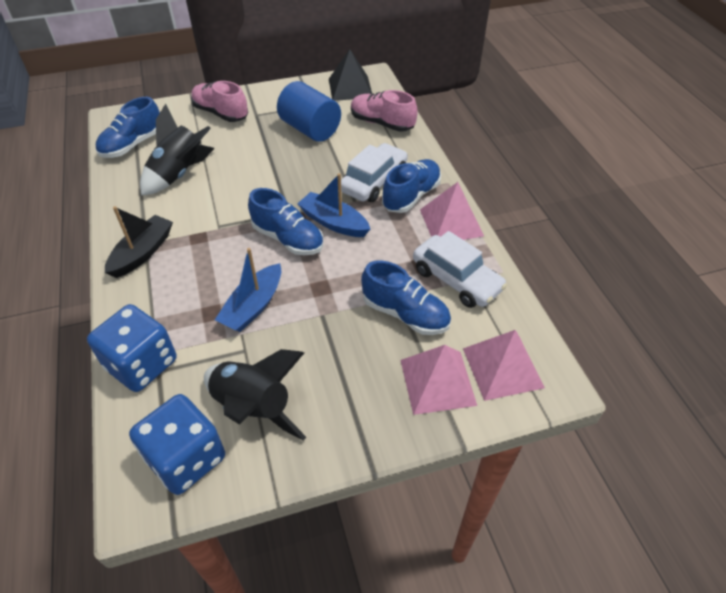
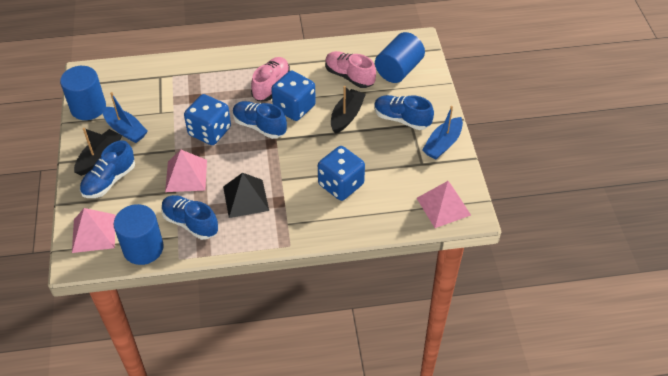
black boat: 1 -> 2
black rocket: 2 -> 0
blue cylinder: 1 -> 3
blue dice: 2 -> 3
white car: 2 -> 0

